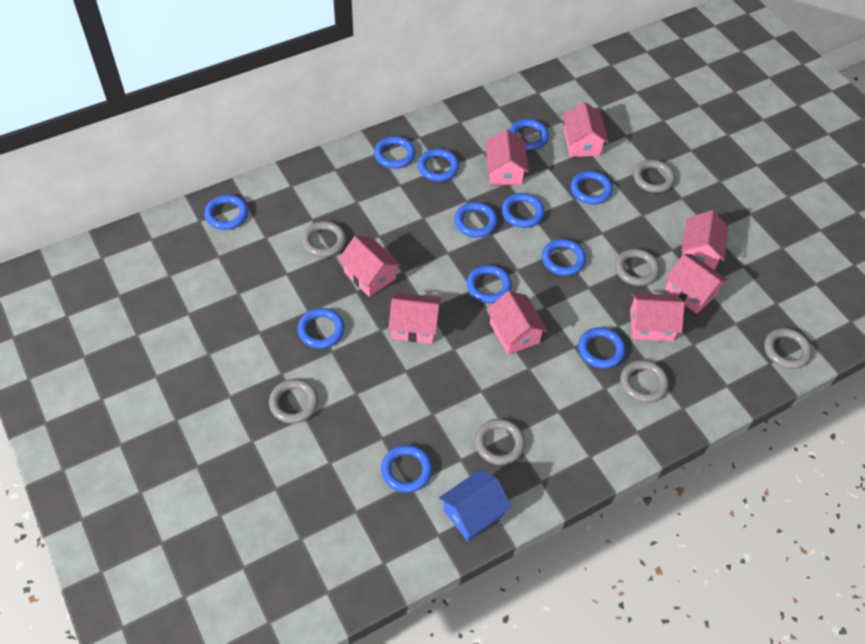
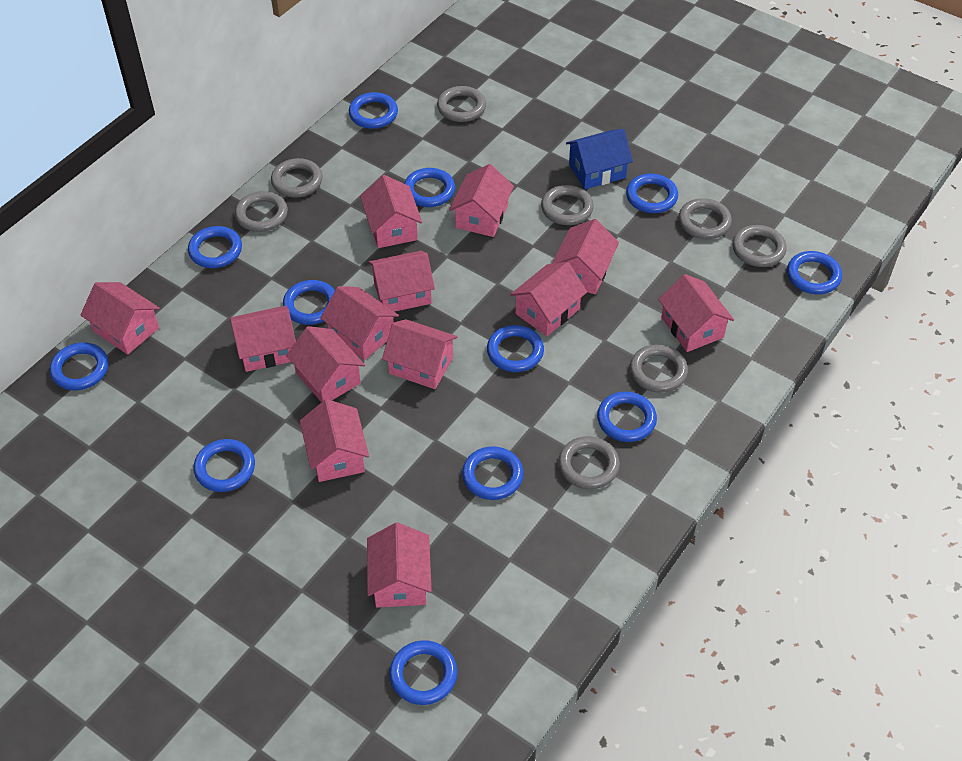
grey ring: 7 -> 8
pink house: 8 -> 13

